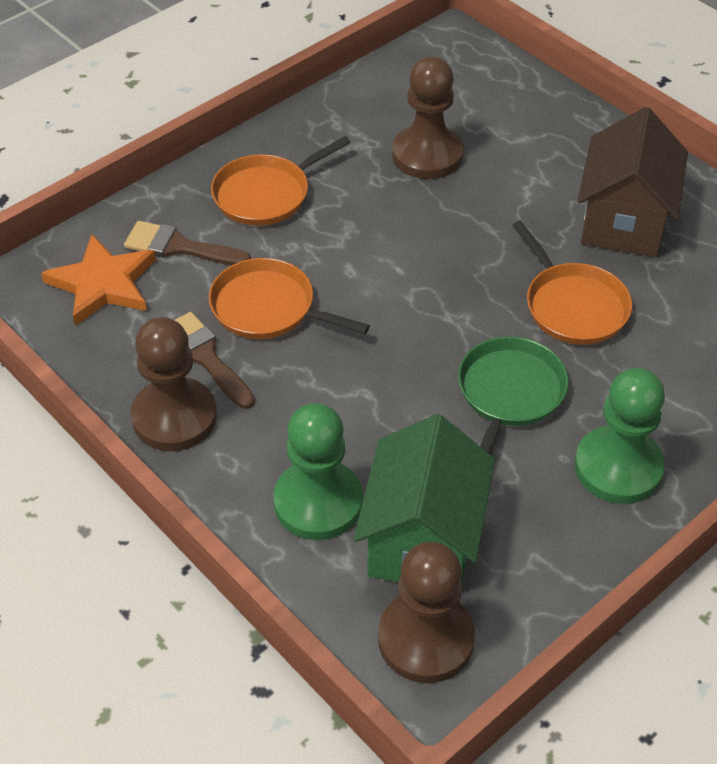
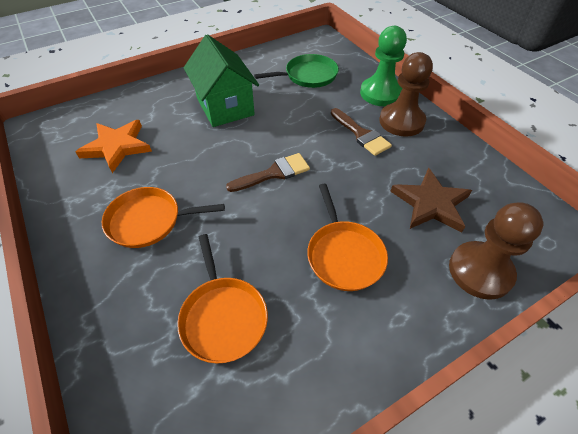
brown house: 1 -> 0
brown pawn: 3 -> 2
brown star: 0 -> 1
green pawn: 2 -> 1

